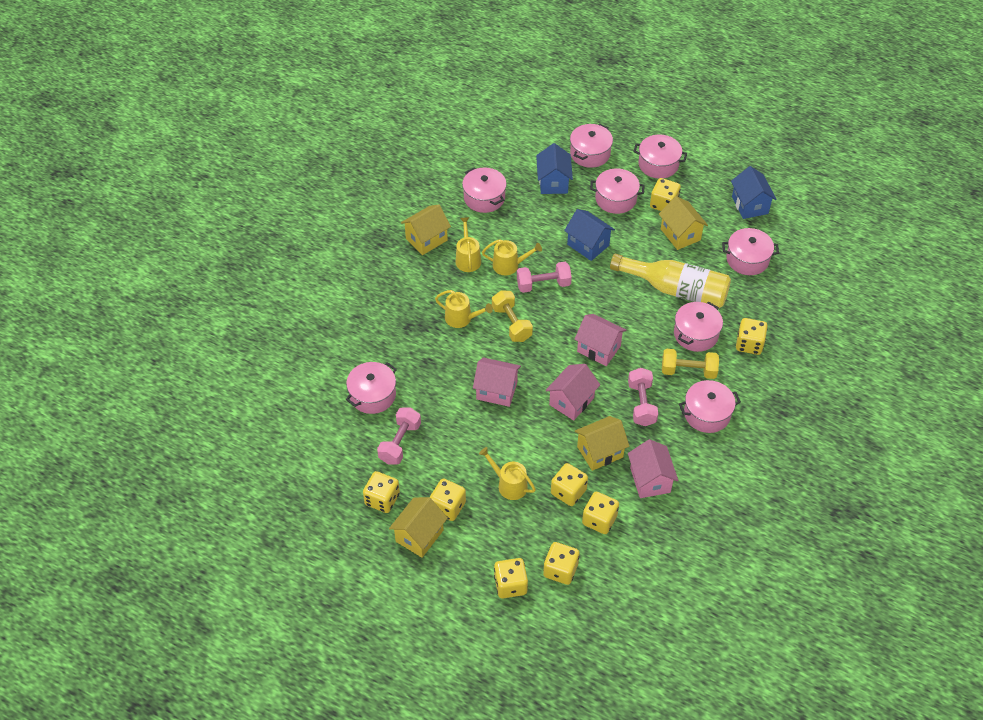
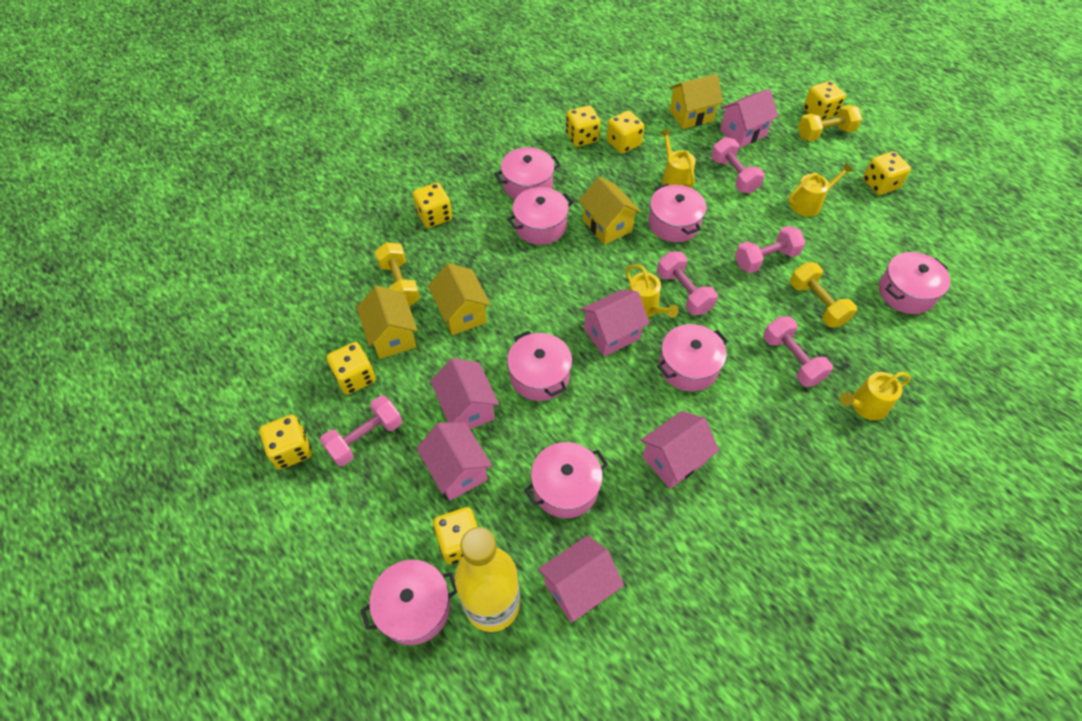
blue house: 3 -> 0
pink dumbbell: 3 -> 5
pink house: 4 -> 6
yellow dumbbell: 2 -> 3

